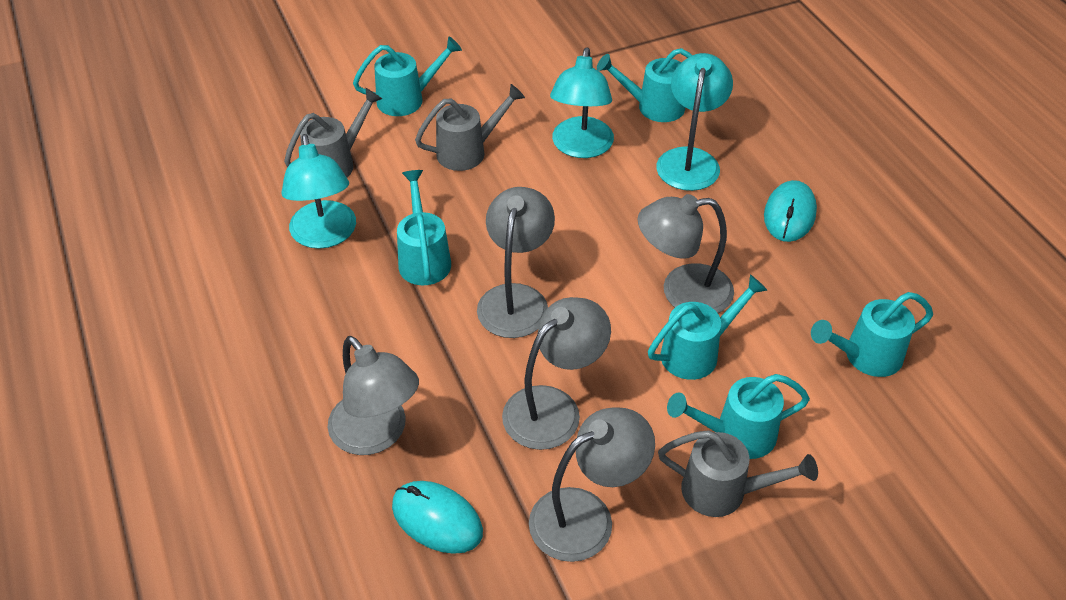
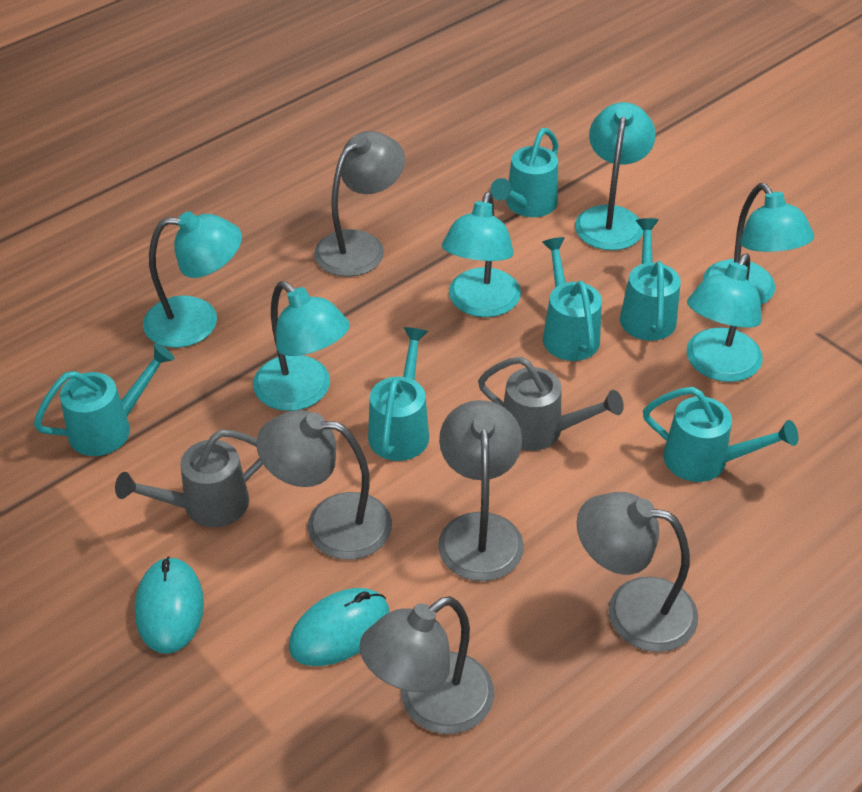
grey watering can: 3 -> 2
turquoise lamp: 3 -> 6

